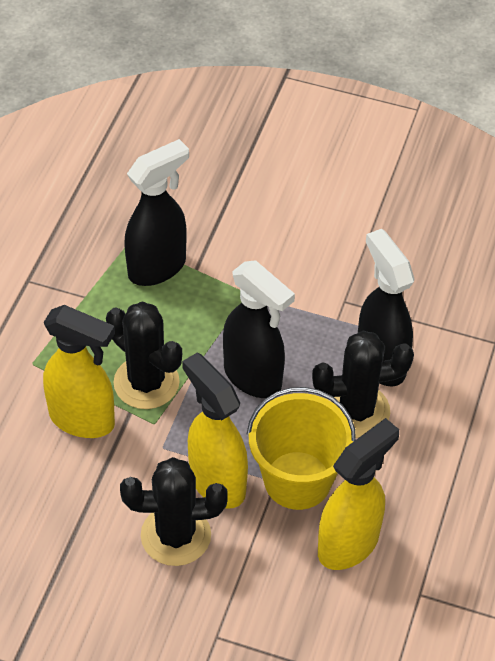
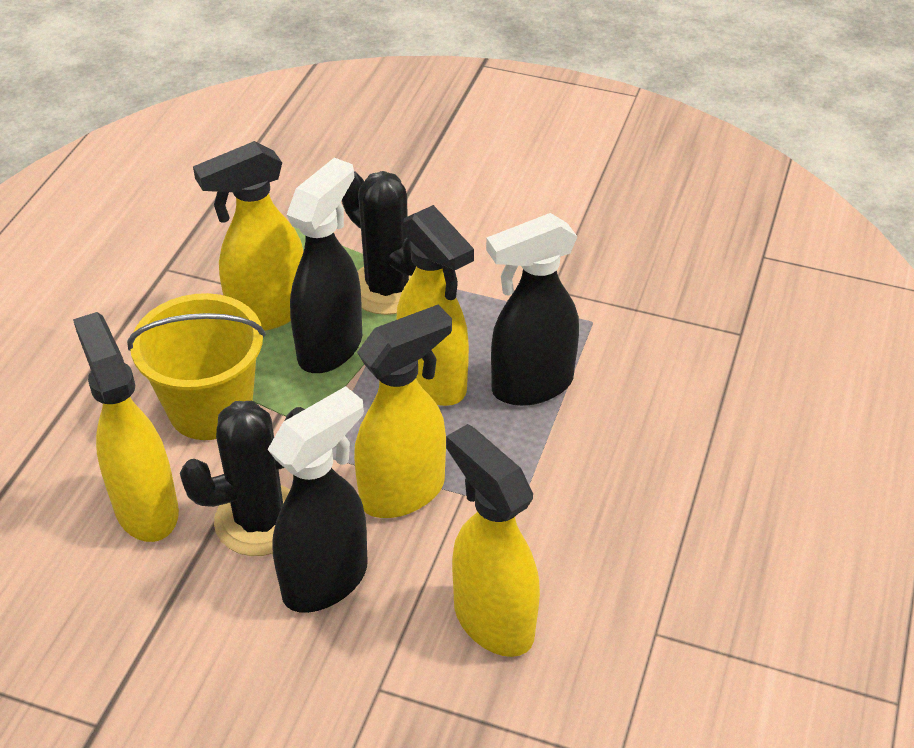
black cactus: 3 -> 2
yellow spray bottle: 3 -> 5

